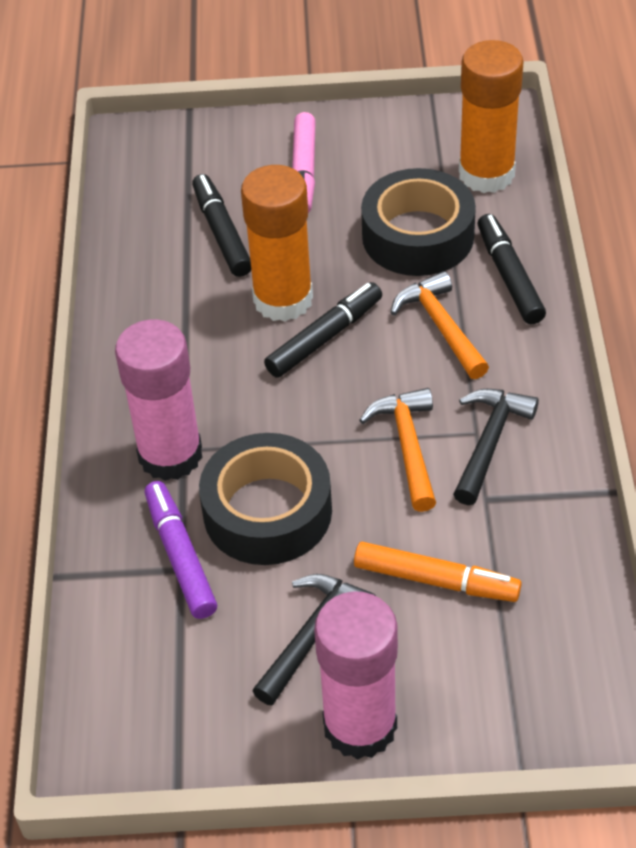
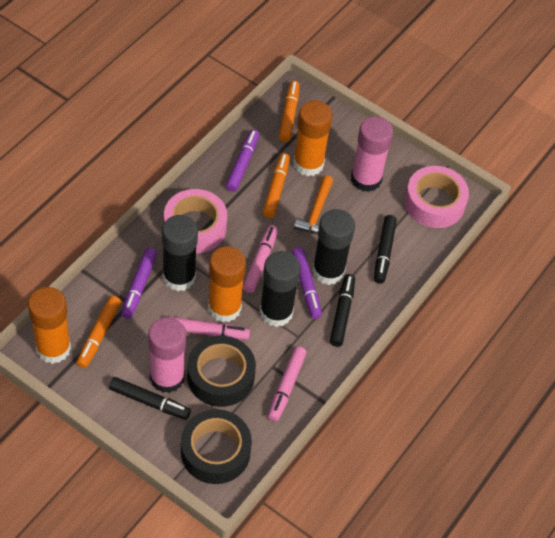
black glue stick: 0 -> 3
black hammer: 2 -> 0
orange glue stick: 2 -> 3
orange hammer: 2 -> 1
orange marker: 1 -> 3
pink marker: 1 -> 3
pink tape: 0 -> 2
purple marker: 1 -> 3

